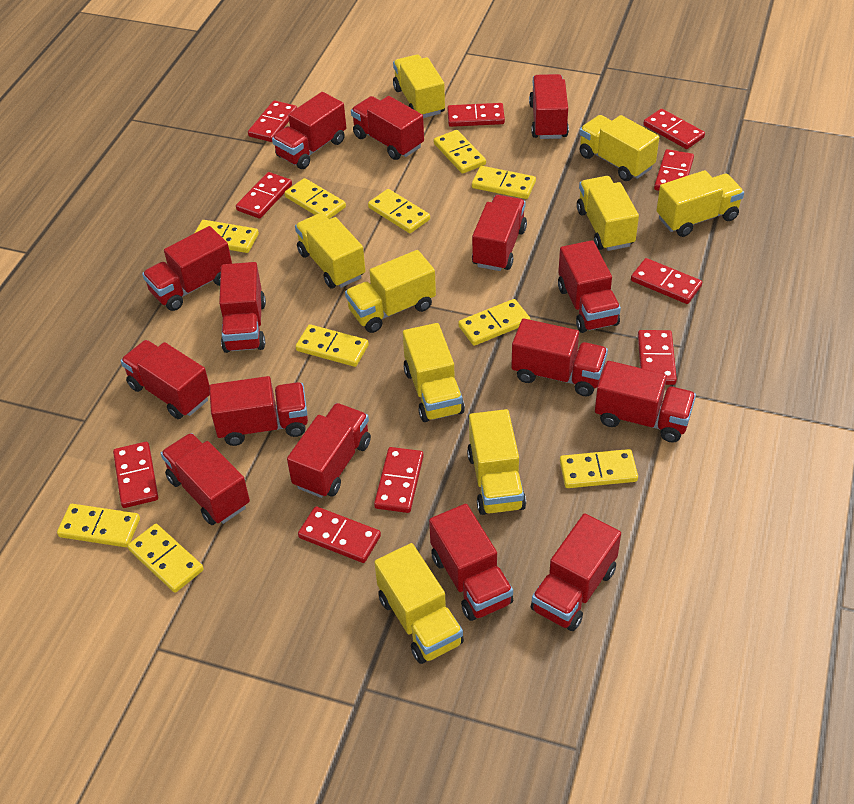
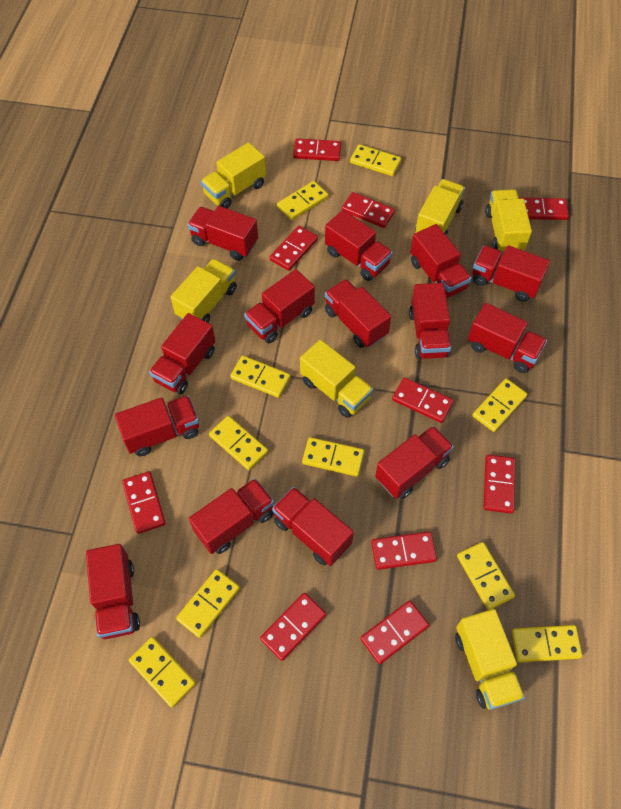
red truck: 15 -> 14
yellow truck: 9 -> 6

